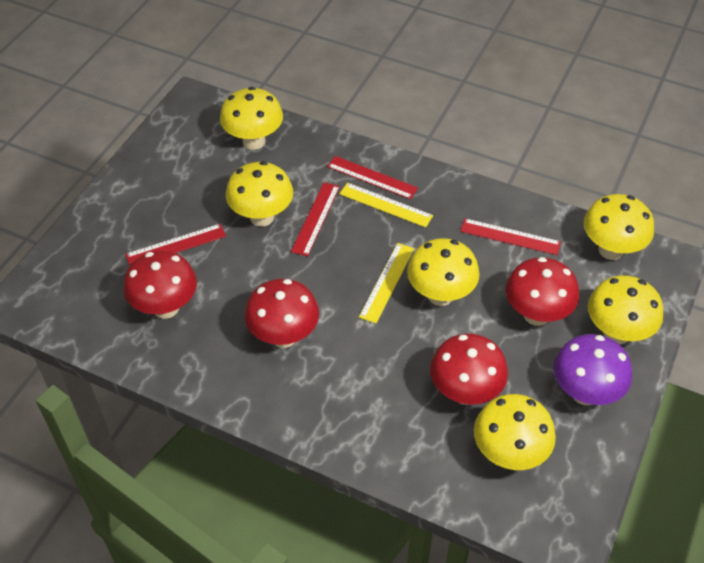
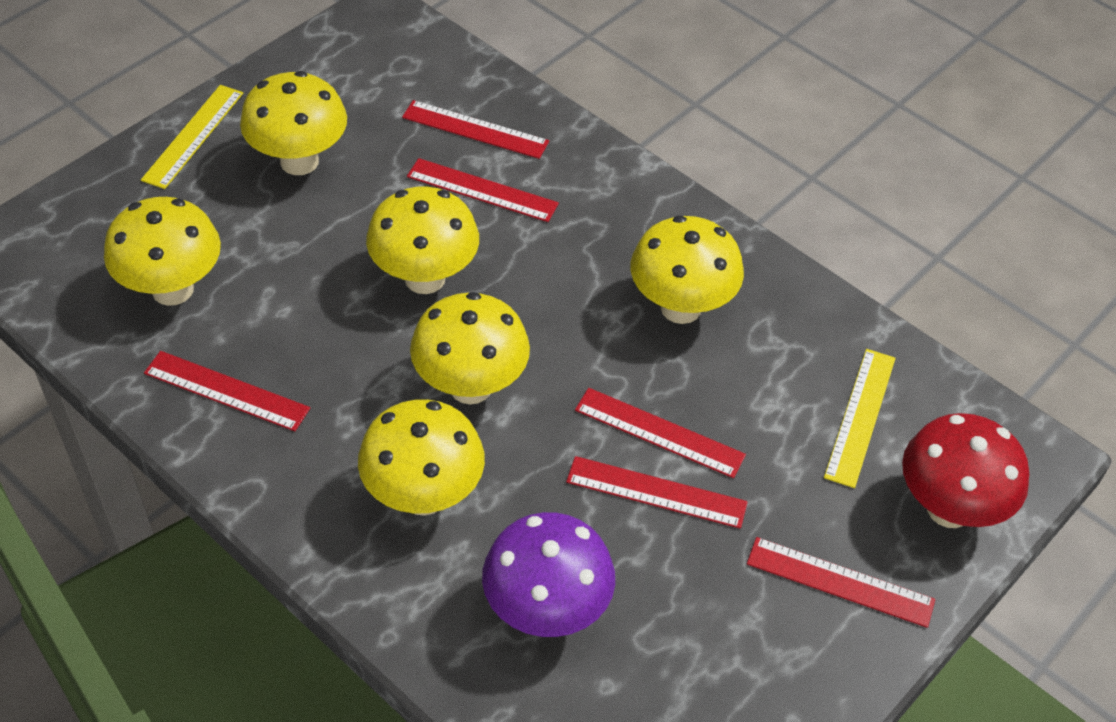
red mushroom: 4 -> 1
red ruler: 4 -> 6

